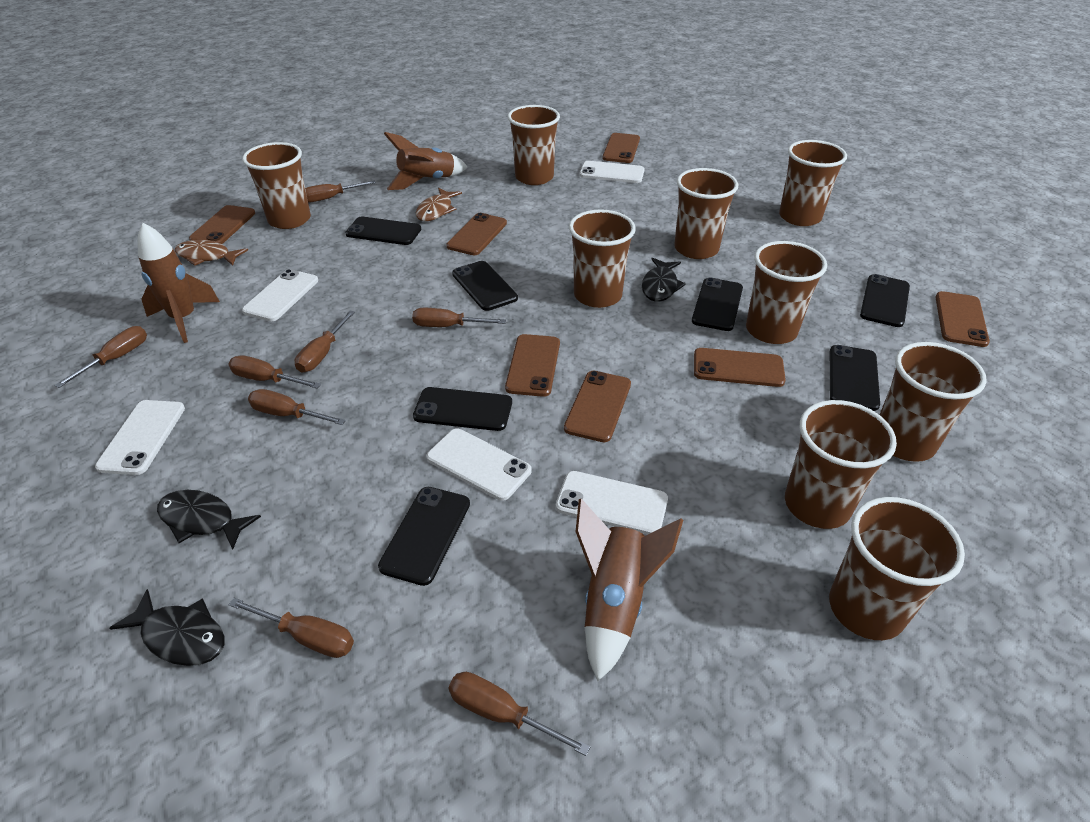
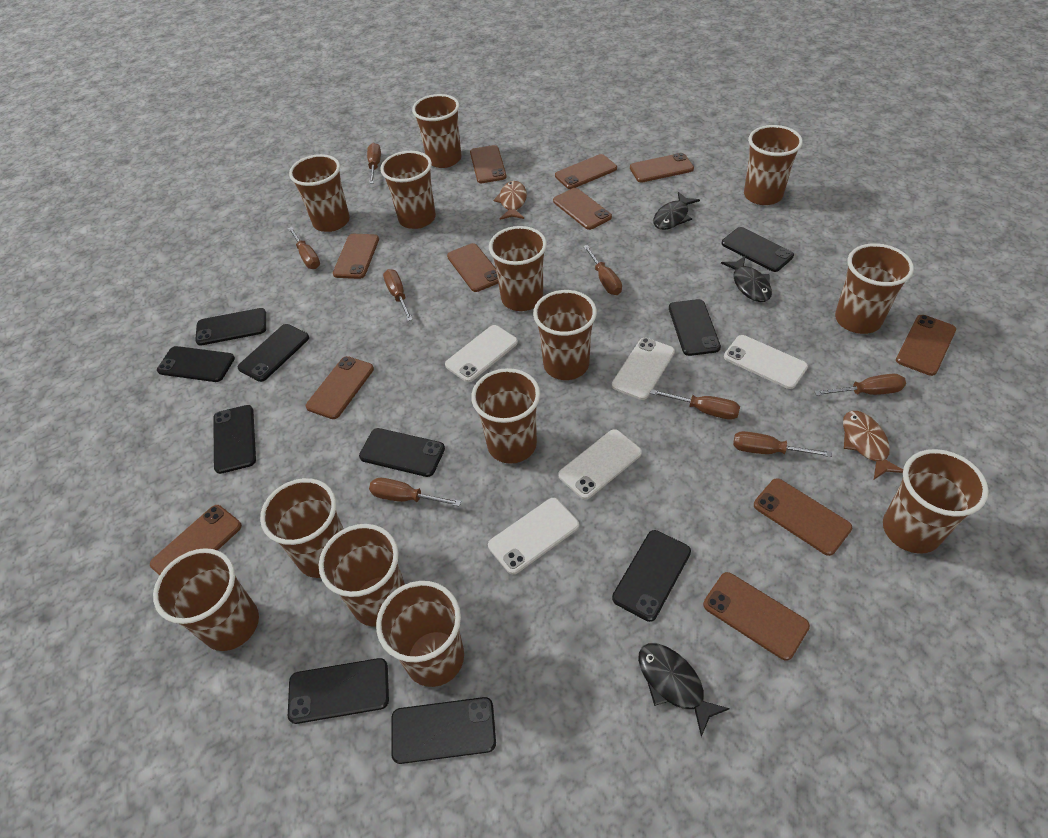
black phone: 7 -> 10
brown cup: 9 -> 13
brown phone: 7 -> 11
brown rocket: 3 -> 0

